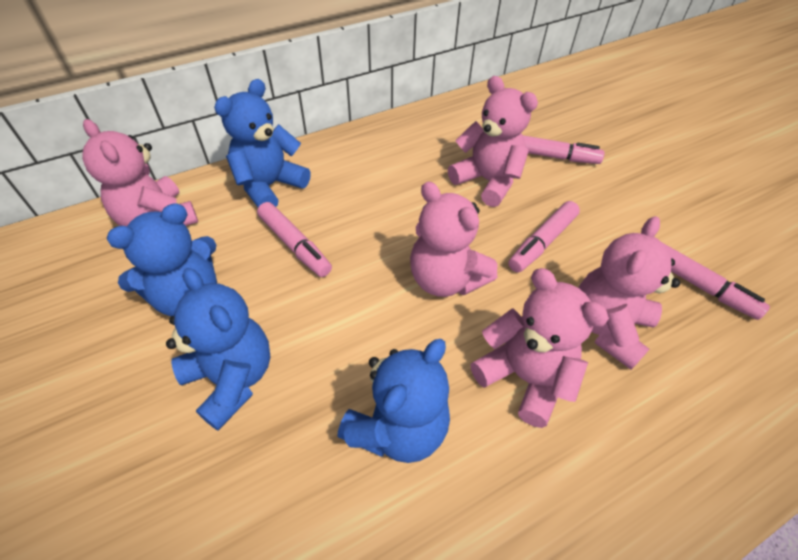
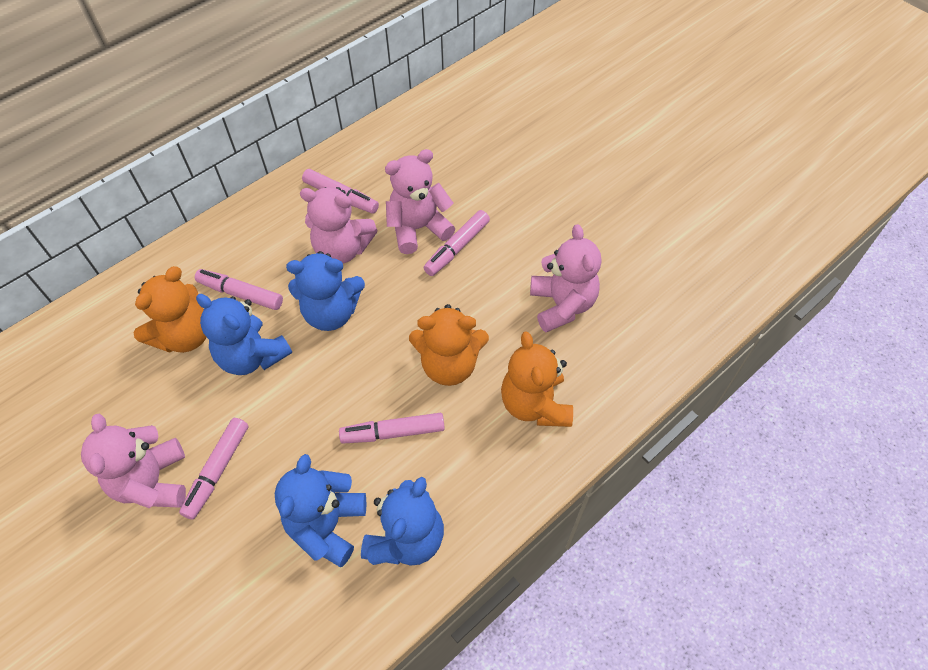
orange teddy bear: 0 -> 3
pink marker: 4 -> 5
pink teddy bear: 5 -> 4

